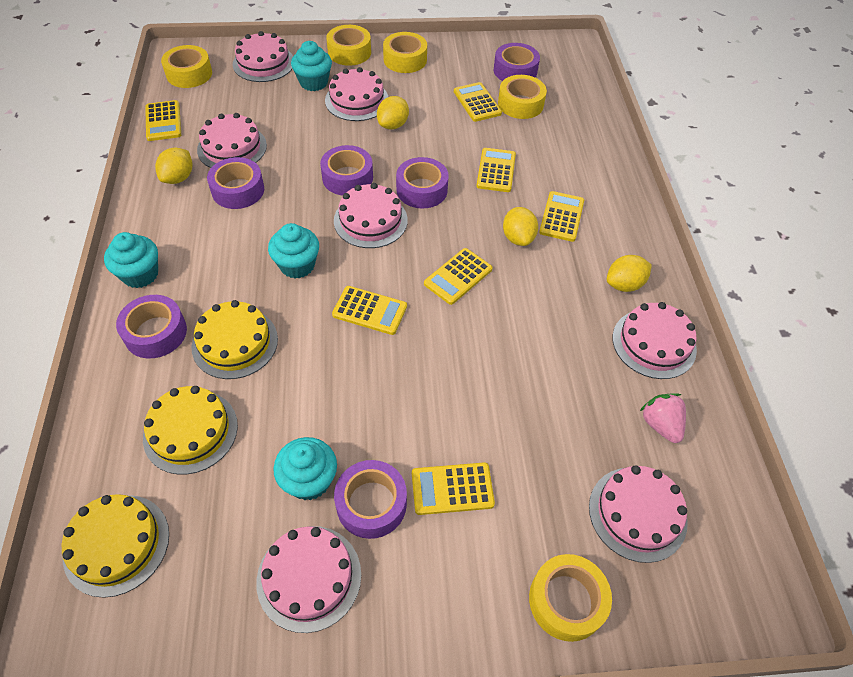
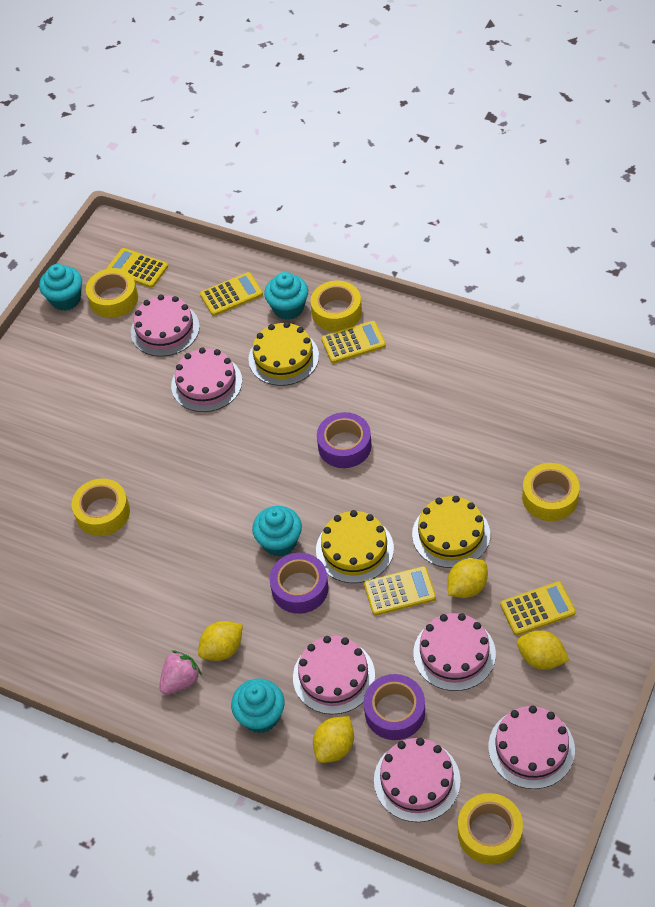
pink cake: 7 -> 6
purple tape: 6 -> 3
yellow calculator: 7 -> 5

